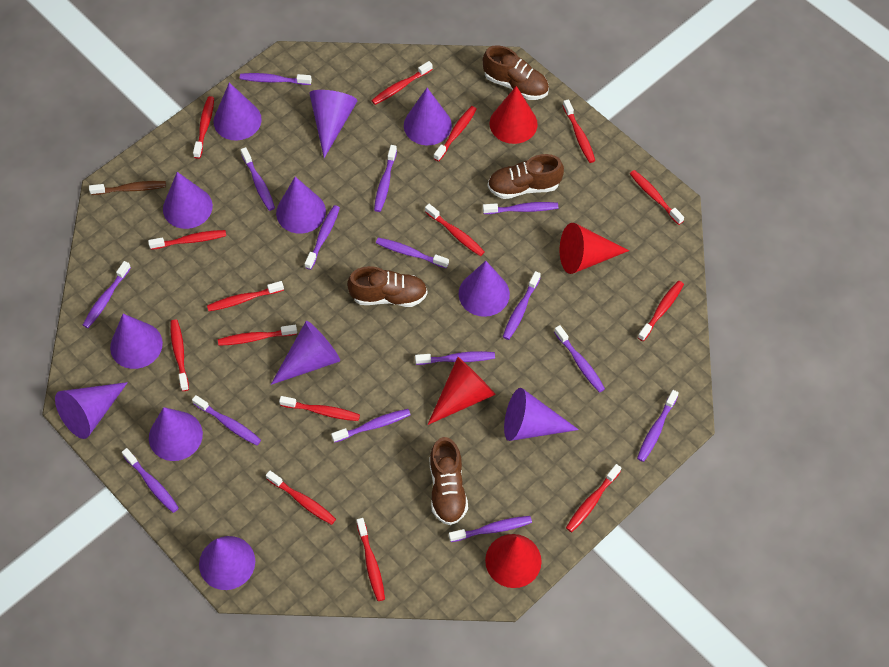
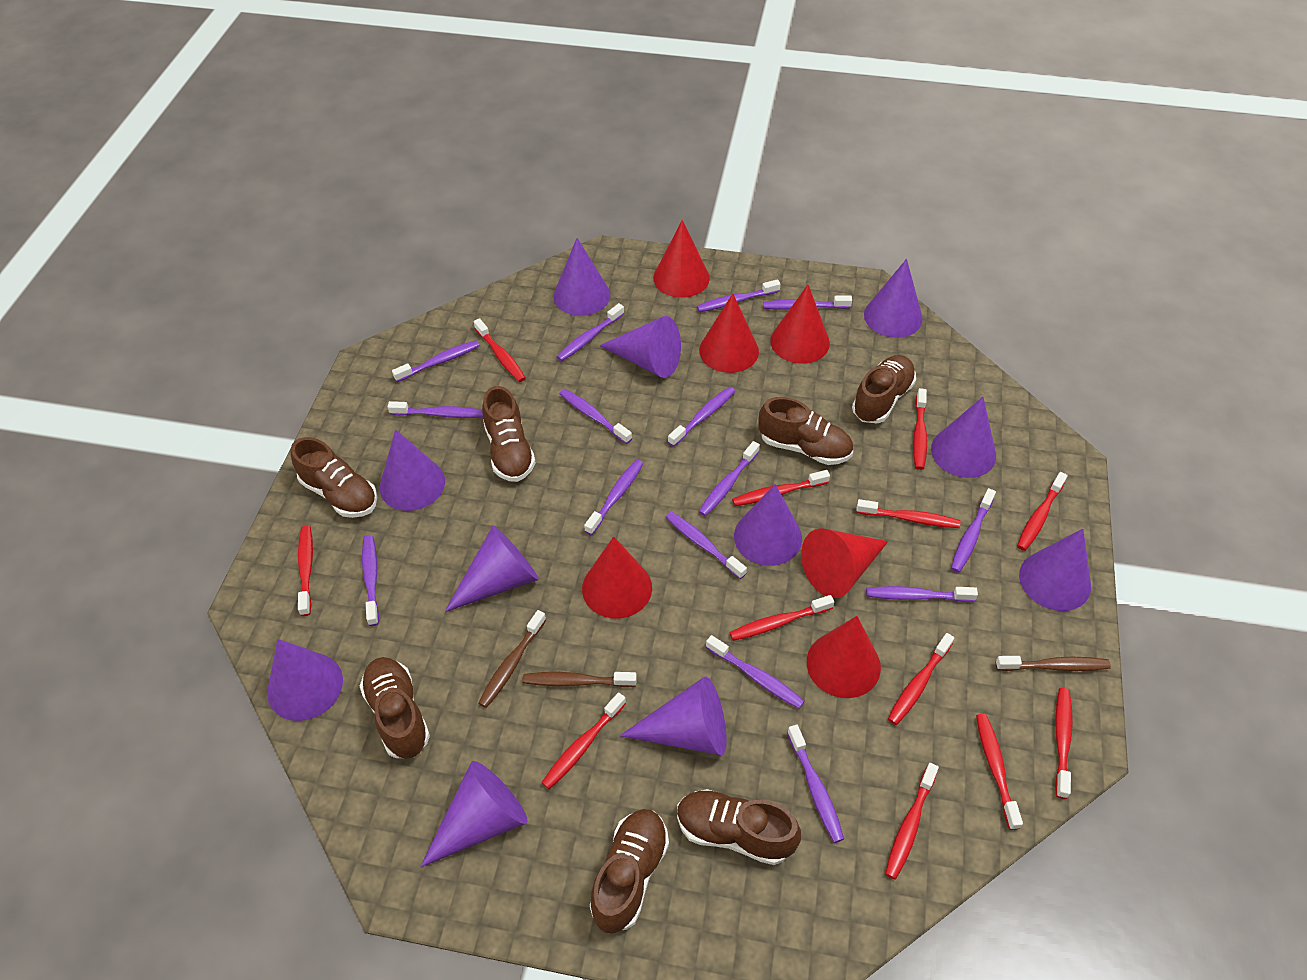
brown shoe: 4 -> 7
brown toothbrush: 1 -> 3
purple cone: 12 -> 11
red cone: 4 -> 6
red toothbrush: 15 -> 12

